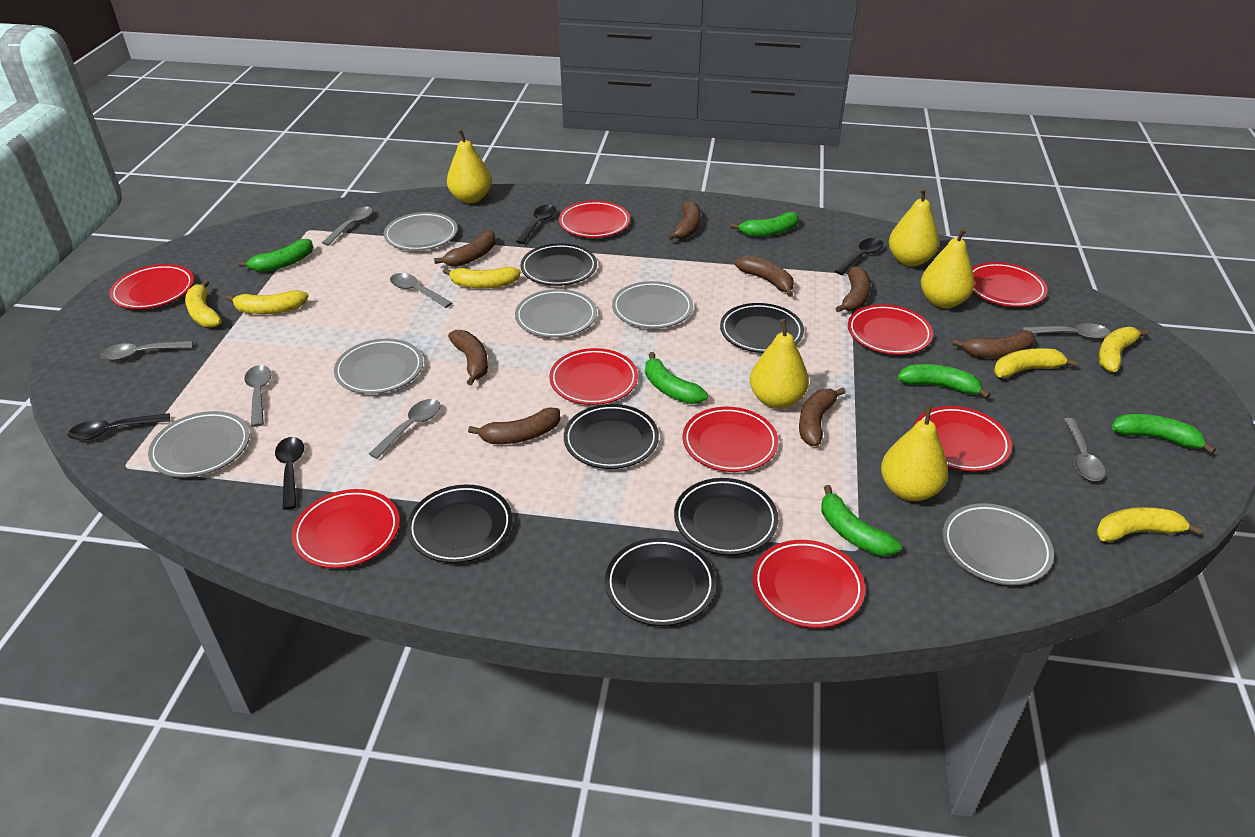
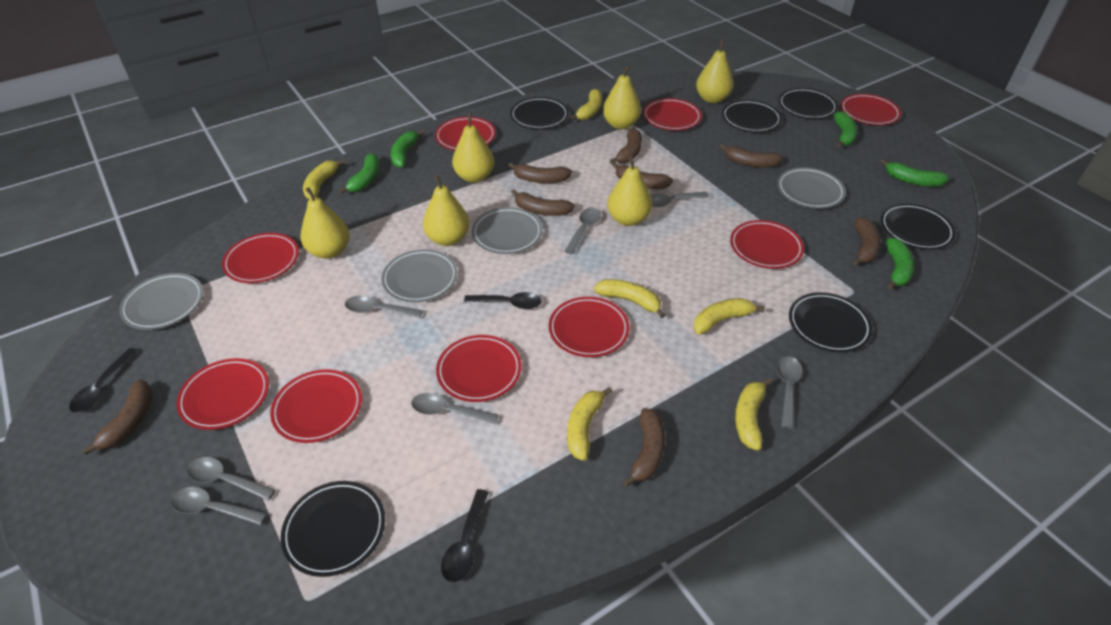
black spoon: 4 -> 3
green banana: 6 -> 5
grey plate: 6 -> 4
yellow pear: 5 -> 6

